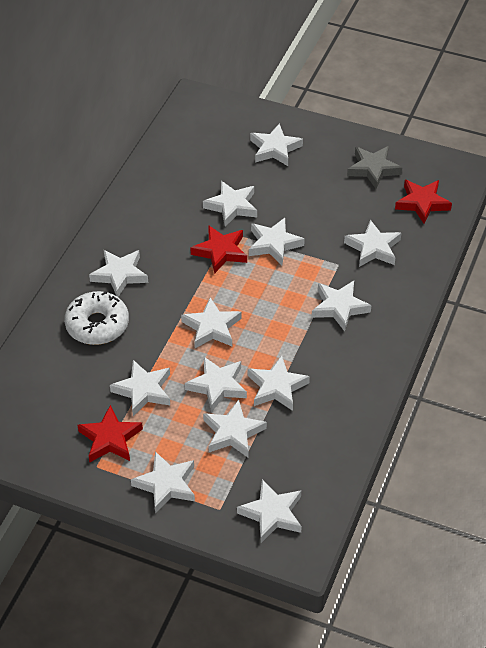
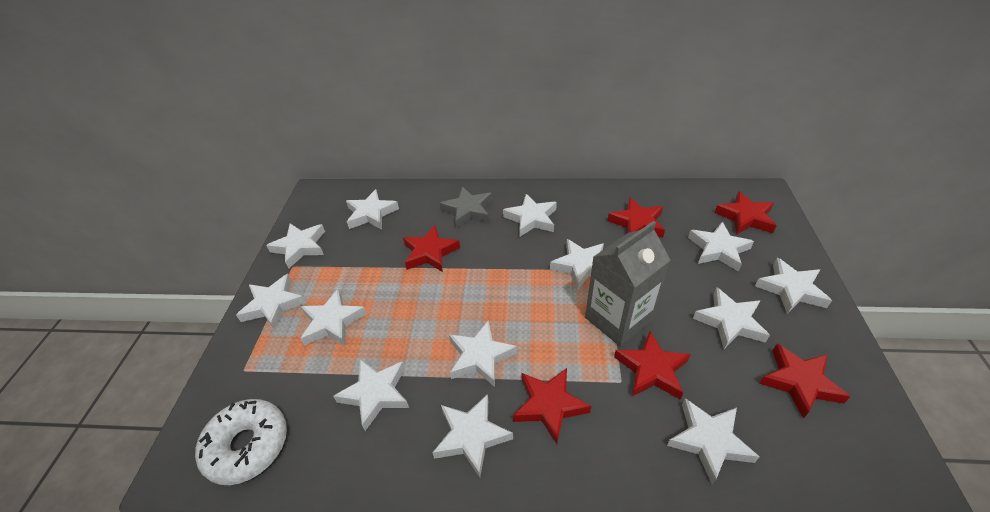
grey carton: 0 -> 1
red star: 3 -> 6

